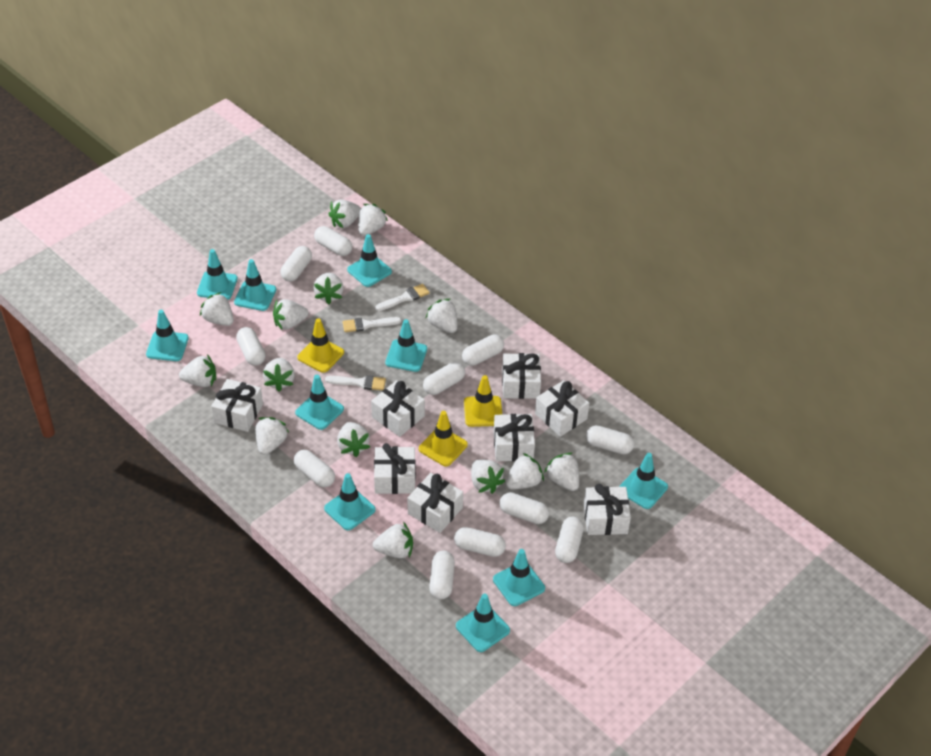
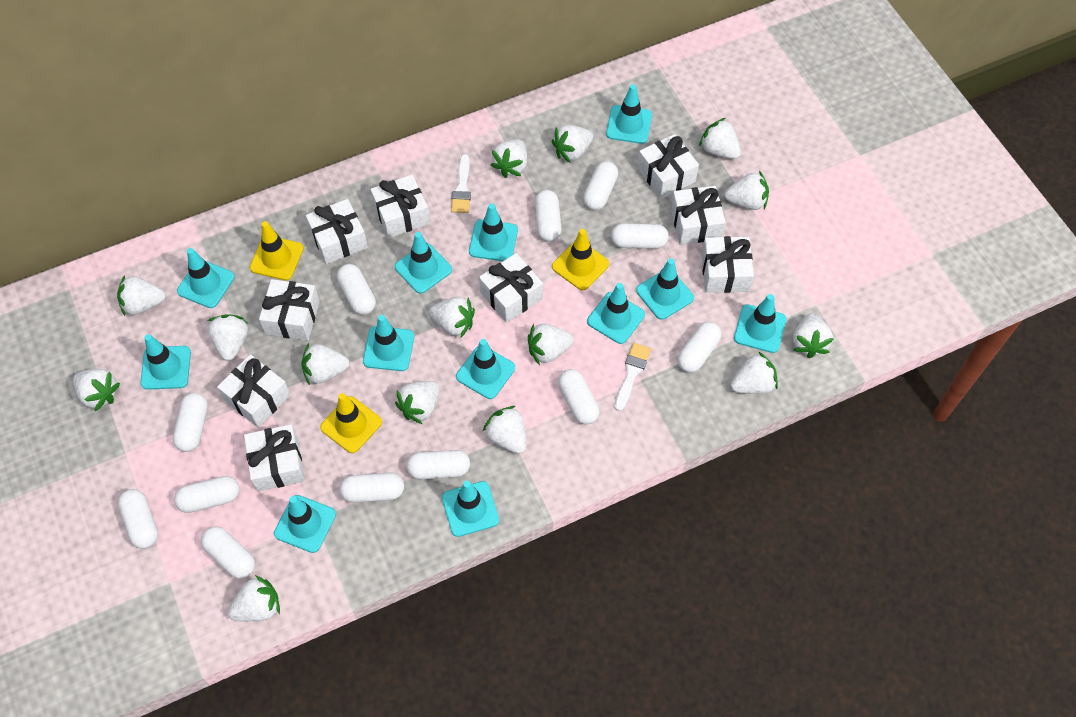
turquoise traffic cone: 10 -> 12
white brush: 3 -> 2
white capsule: 11 -> 12
white gift: 8 -> 9
white strawberry: 14 -> 15

